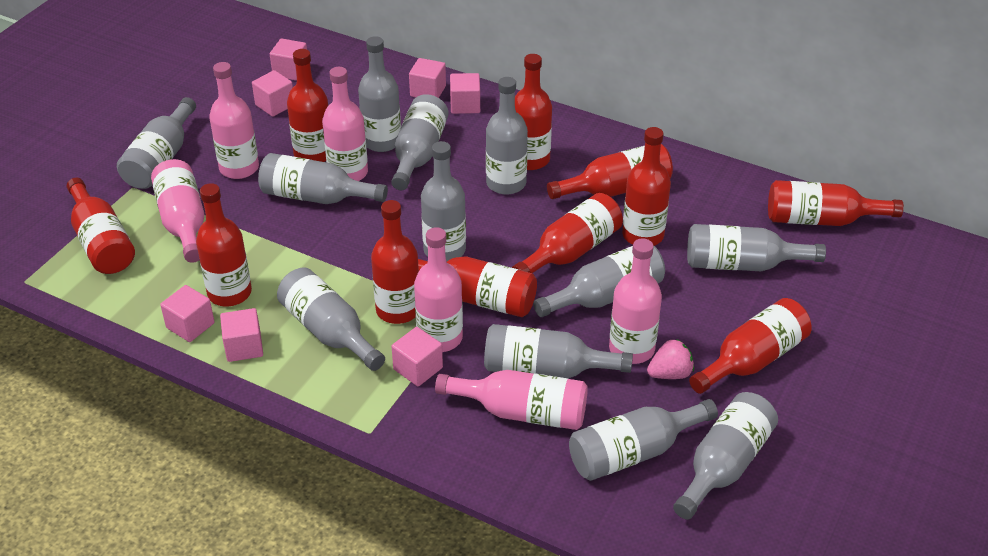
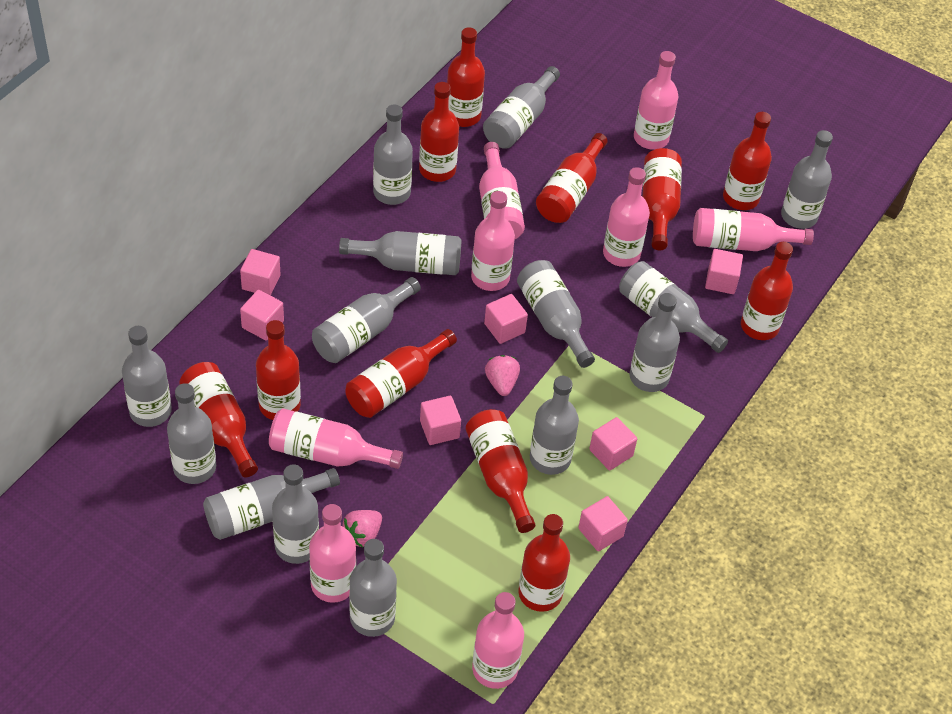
grey bottle: 12 -> 14
pink bottle: 6 -> 8
pink strawberry: 1 -> 2

